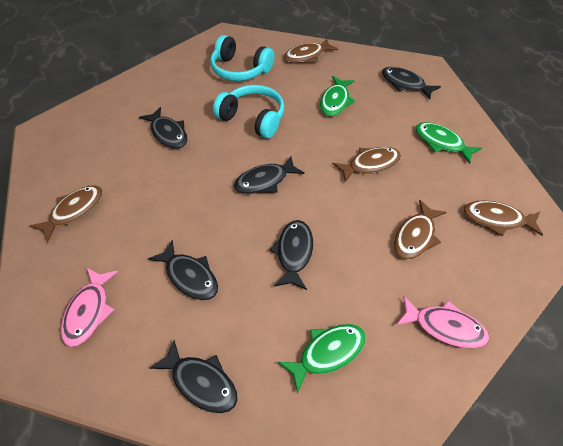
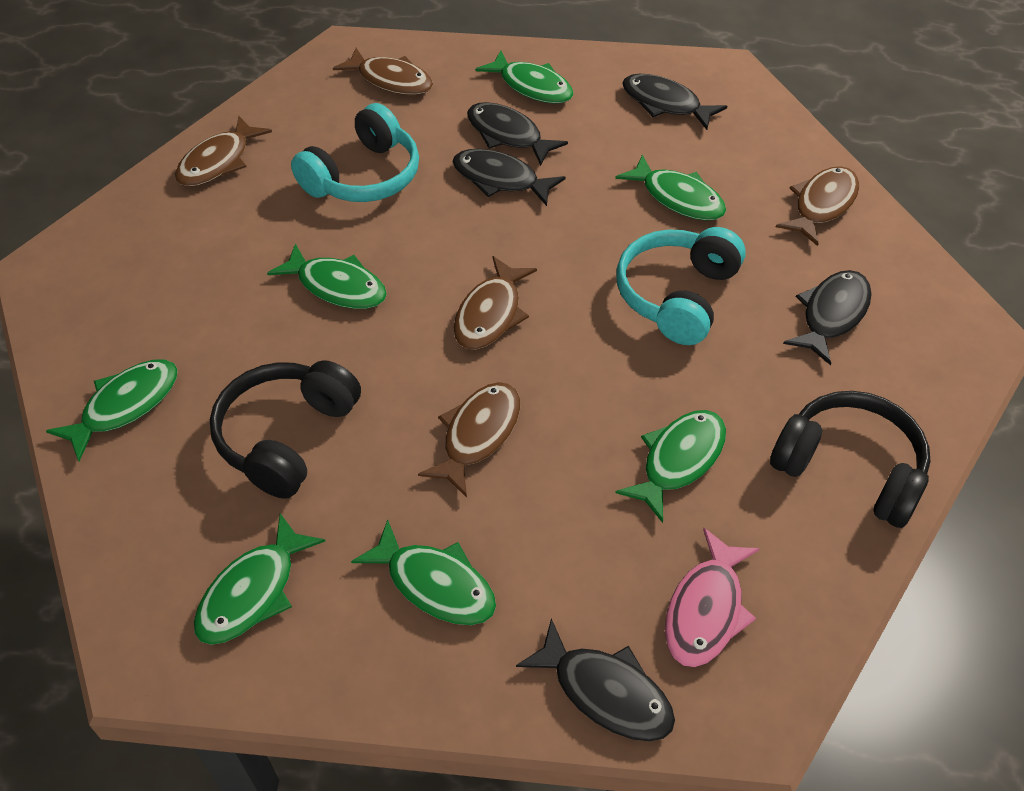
black fish: 6 -> 5
black headphones: 0 -> 2
green fish: 3 -> 7
pink fish: 2 -> 1

